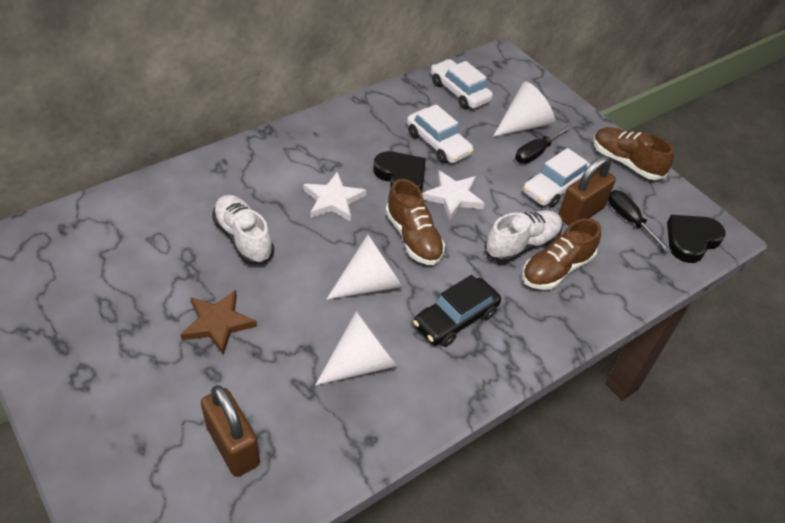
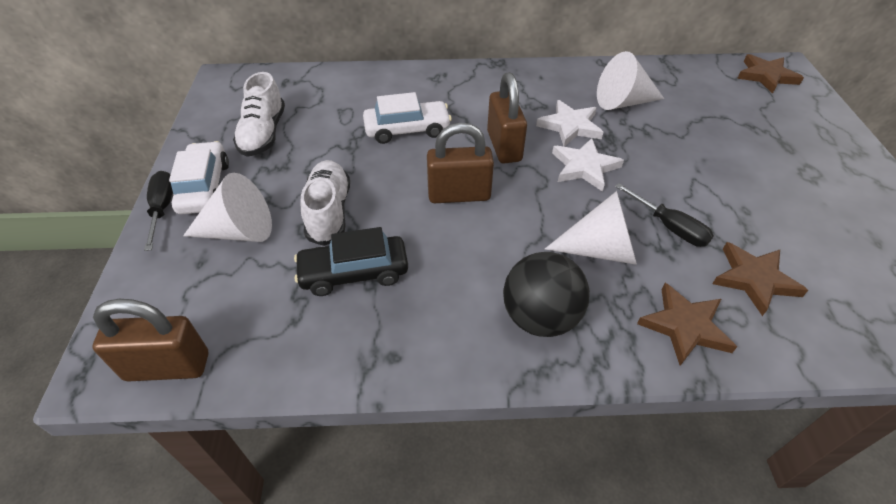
black ball: 0 -> 1
black heart: 2 -> 0
brown padlock: 2 -> 3
brown shoe: 3 -> 0
brown star: 1 -> 3
white car: 3 -> 2

